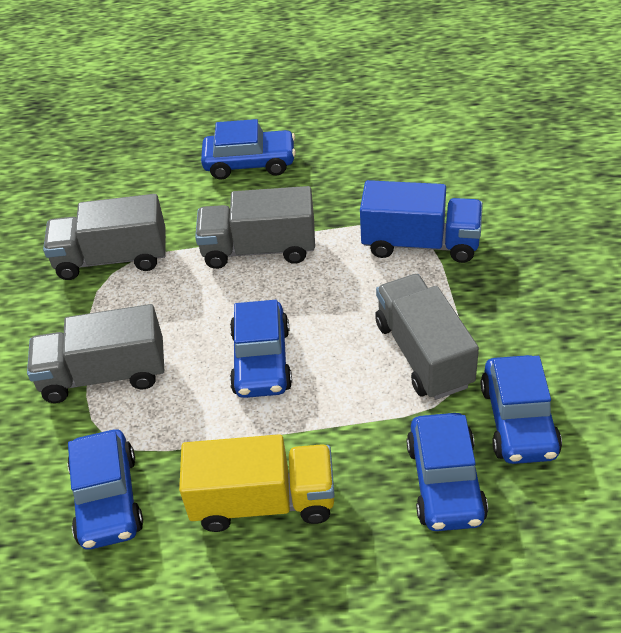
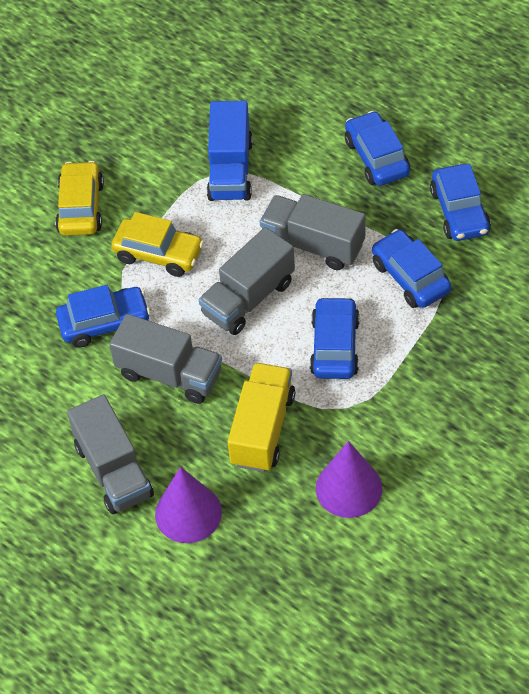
purple cone: 0 -> 2
yellow car: 0 -> 2

